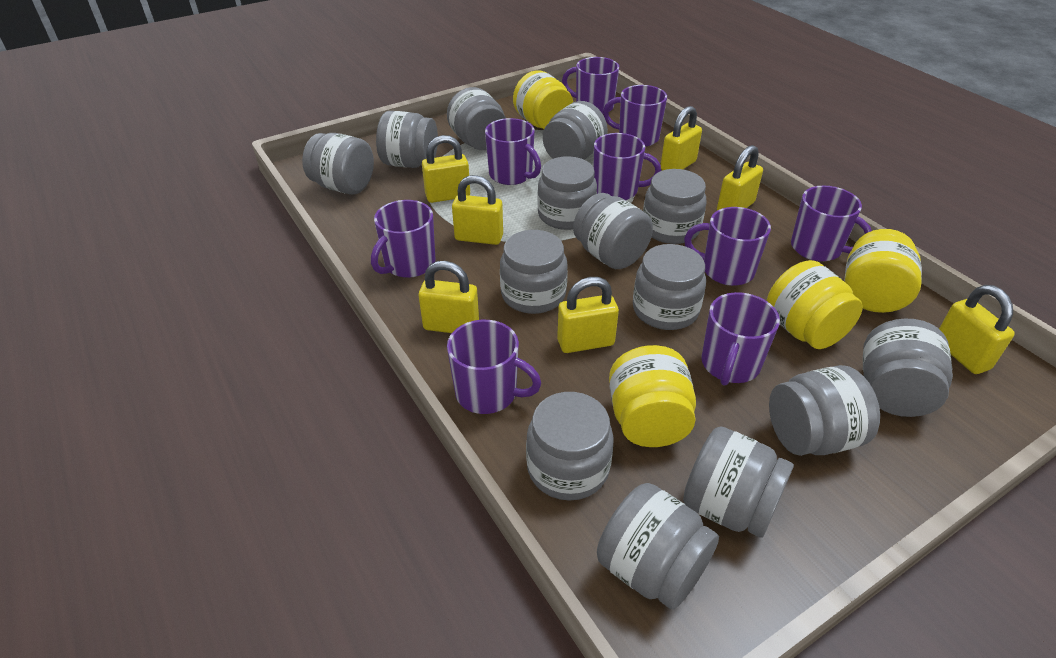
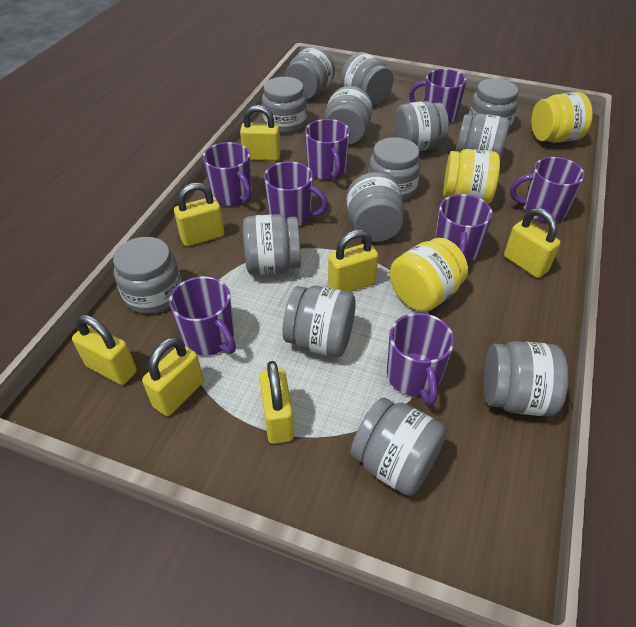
purple mug: 9 -> 8
yellow jar: 4 -> 3

